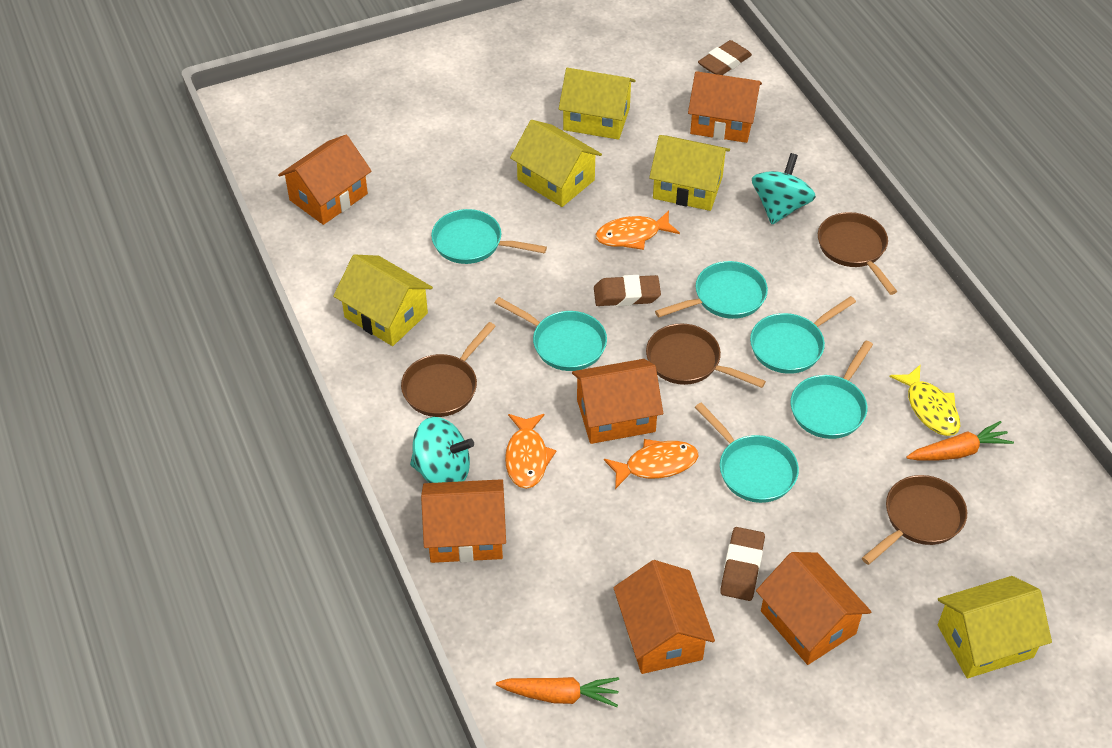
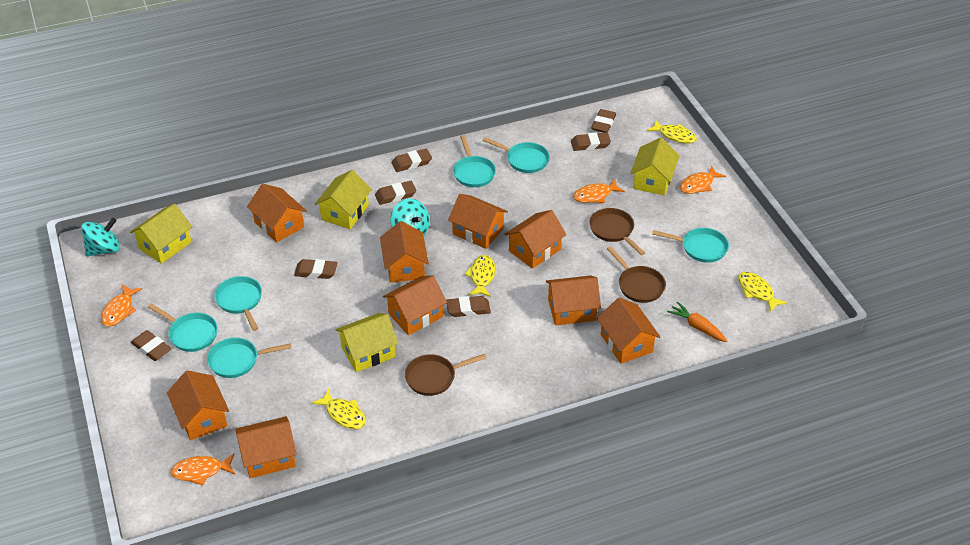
brown eraser: 3 -> 7
brown pan: 4 -> 3
orange carrot: 2 -> 1
orange fish: 3 -> 4
orange house: 6 -> 9
yellow fish: 1 -> 4
yellow house: 5 -> 4

